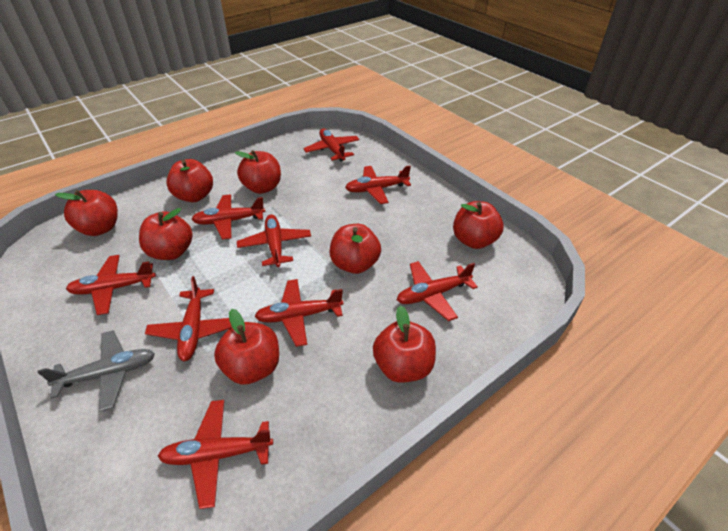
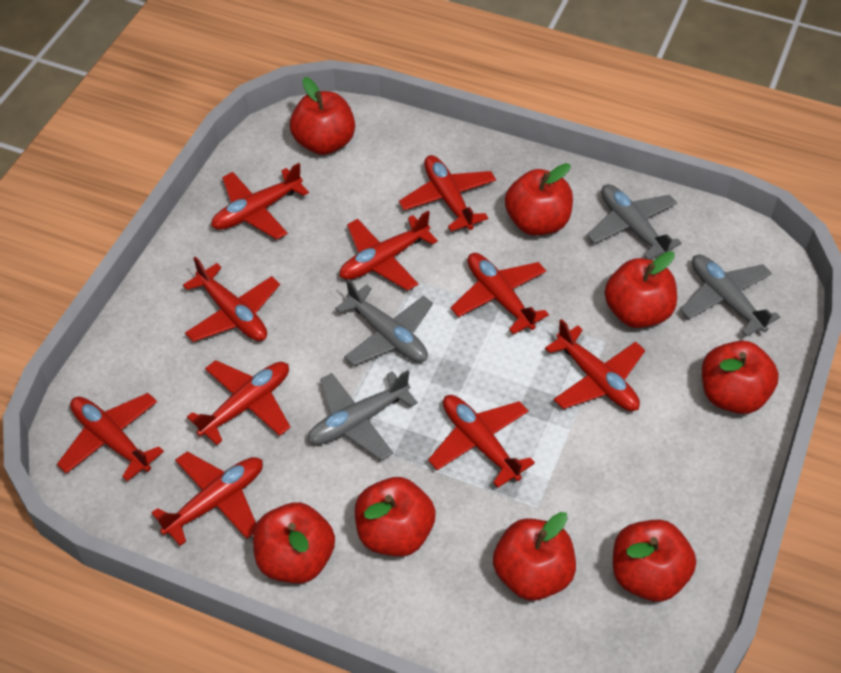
grey plane: 1 -> 4
red plane: 9 -> 10

